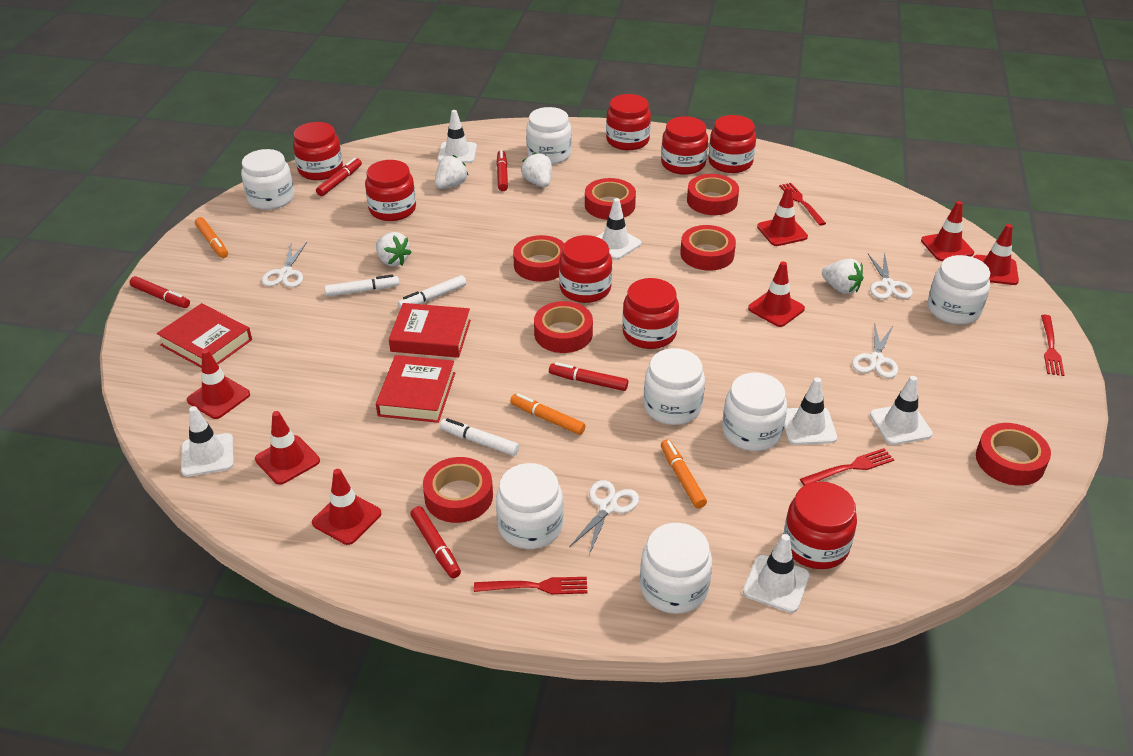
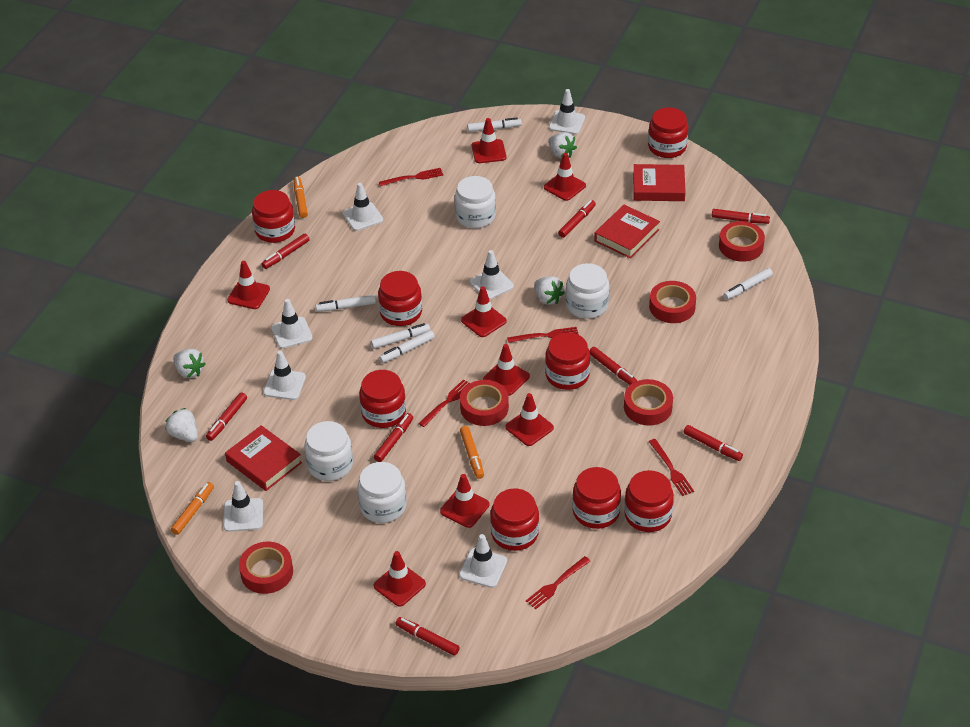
red fork: 4 -> 5
red marker: 5 -> 8
red tape: 7 -> 5
red traffic cone: 7 -> 8
white jar: 7 -> 4
white marker: 3 -> 5
white scissors: 4 -> 0
white traffic cone: 6 -> 7

